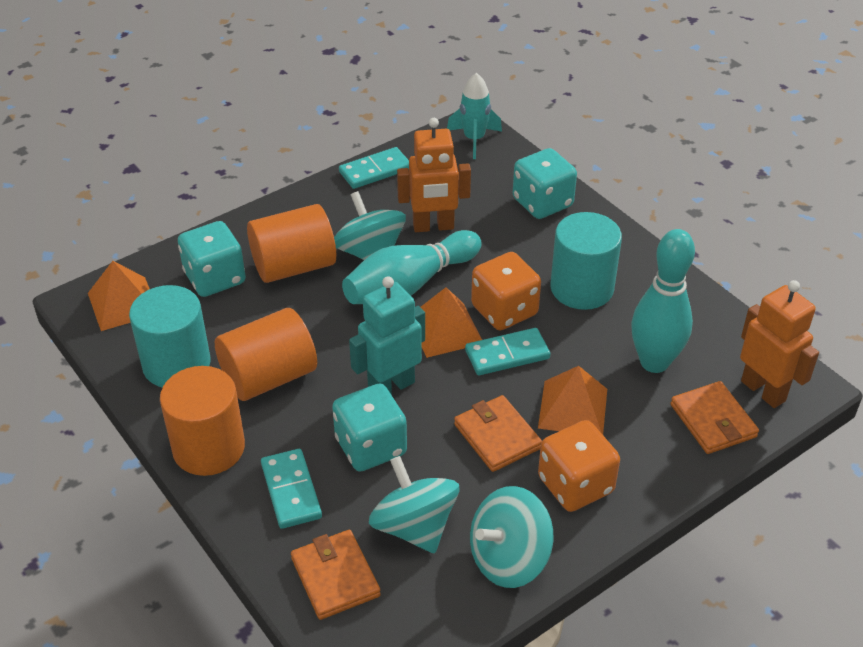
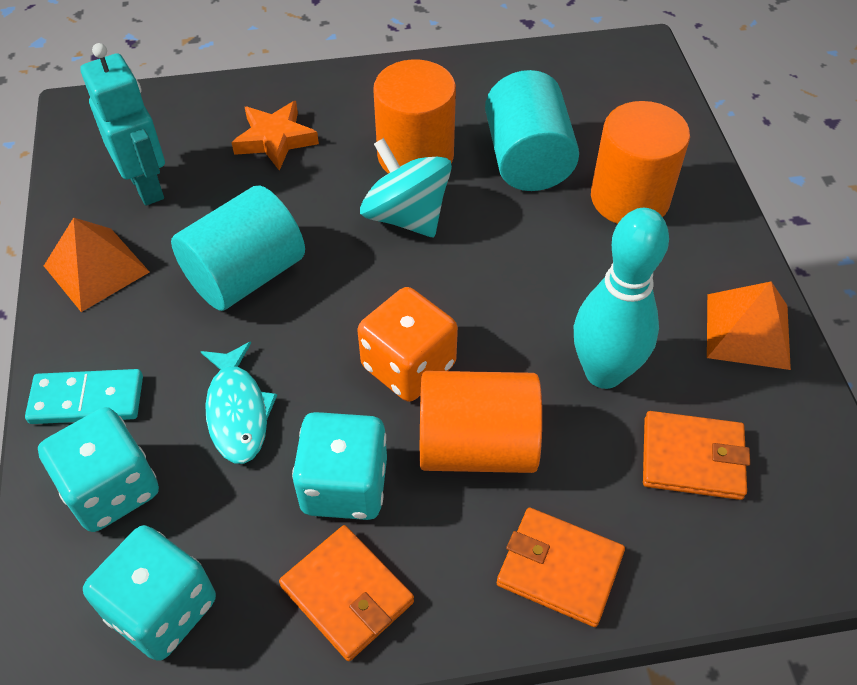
orange dice: 2 -> 1
orange pyramid: 3 -> 2
orange robot: 2 -> 0
orange star: 0 -> 1
turquoise bowling pin: 2 -> 1
turquoise domino: 3 -> 1
turquoise fish: 0 -> 1
turquoise rocket: 1 -> 0
turquoise spinning top: 3 -> 1

